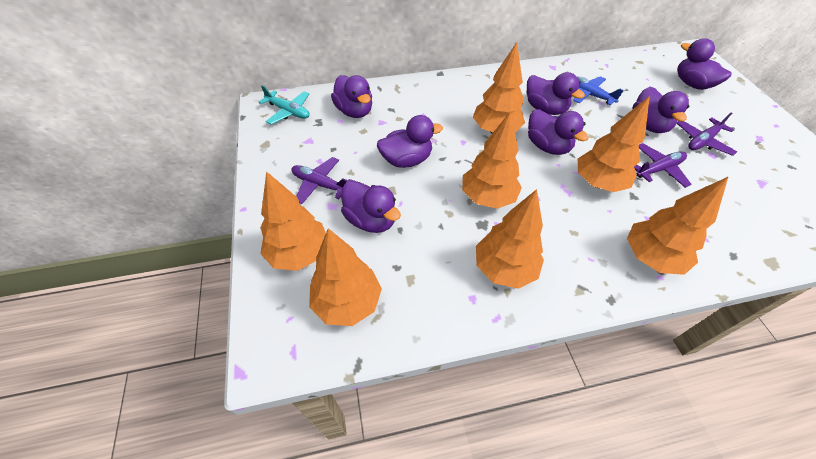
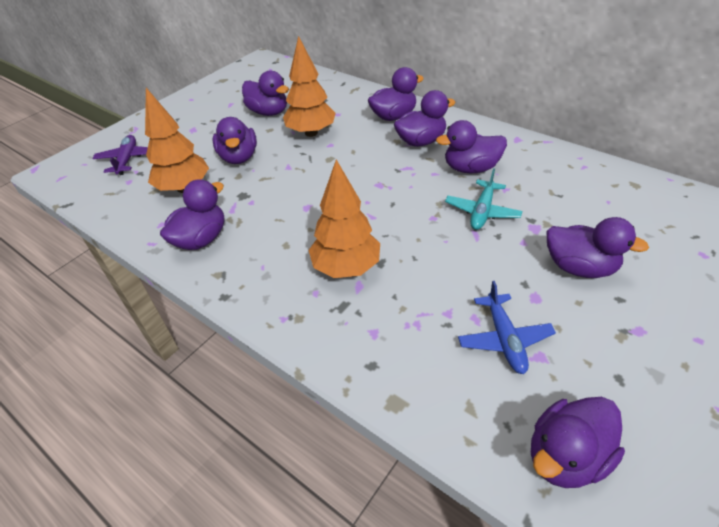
orange tree: 7 -> 3
purple duck: 7 -> 8
purple plane: 3 -> 1

